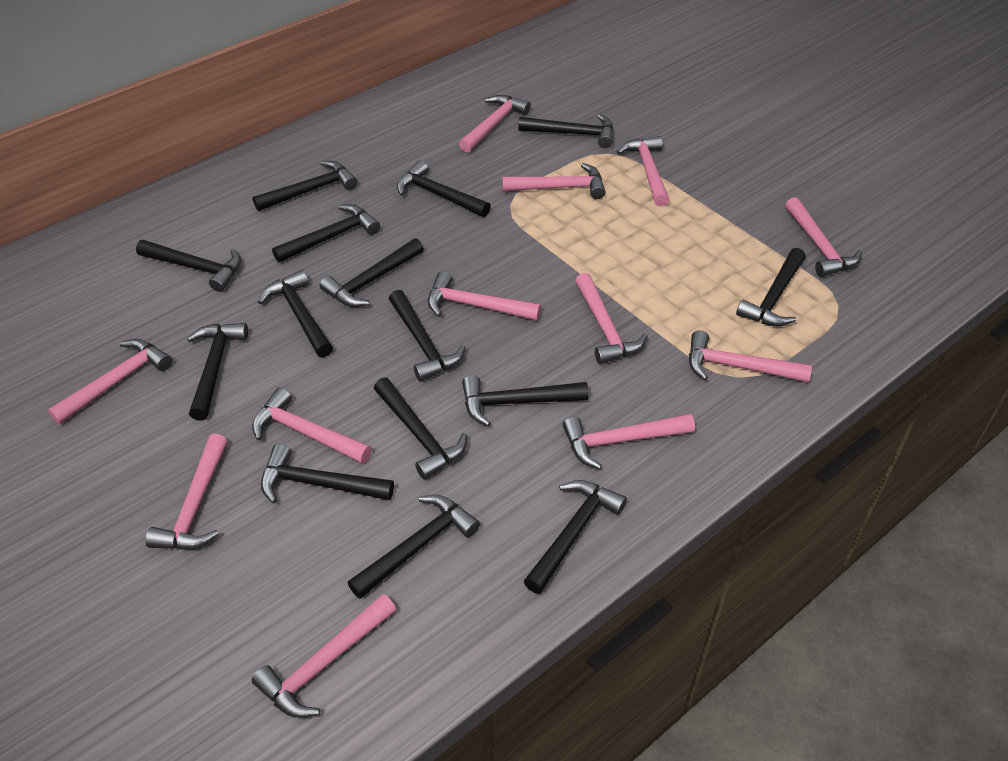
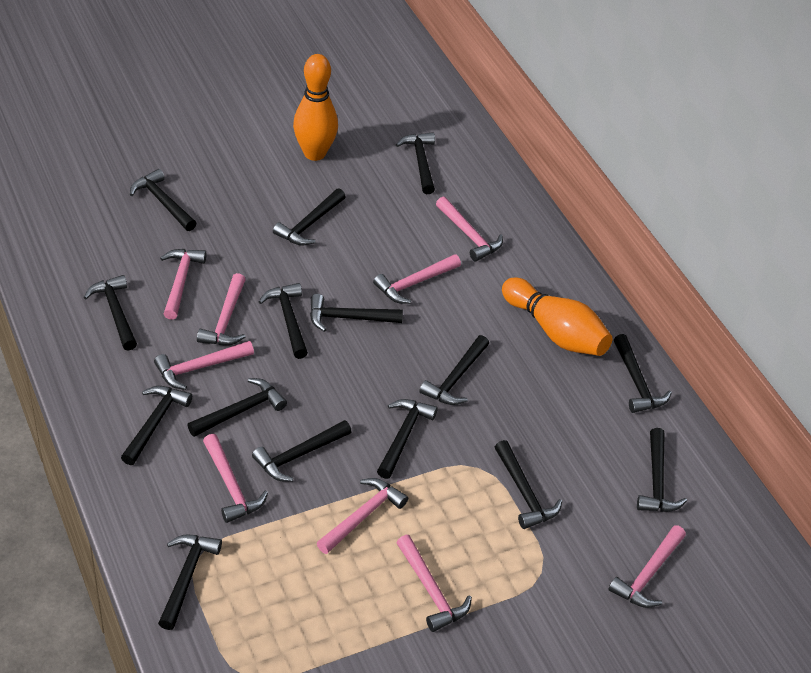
orange bowling pin: 0 -> 2
pink hammer: 12 -> 9

